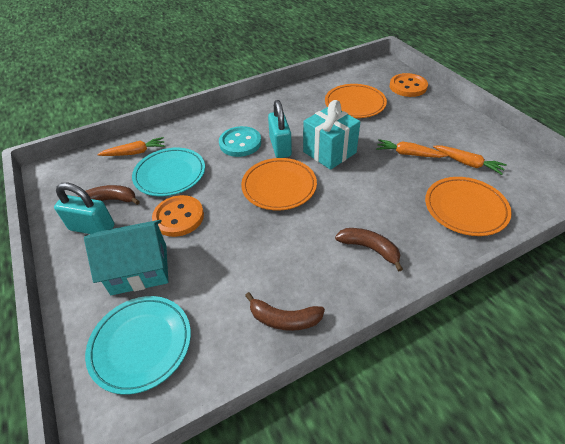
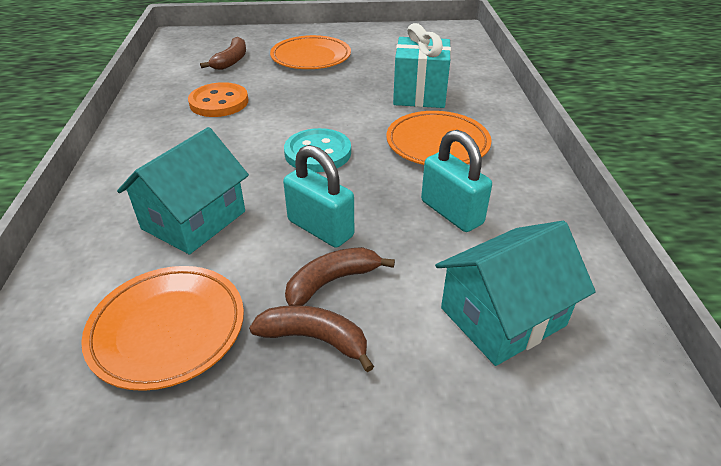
orange button: 2 -> 1
orange carrot: 3 -> 0
turquoise house: 1 -> 2
turquoise plate: 2 -> 0

